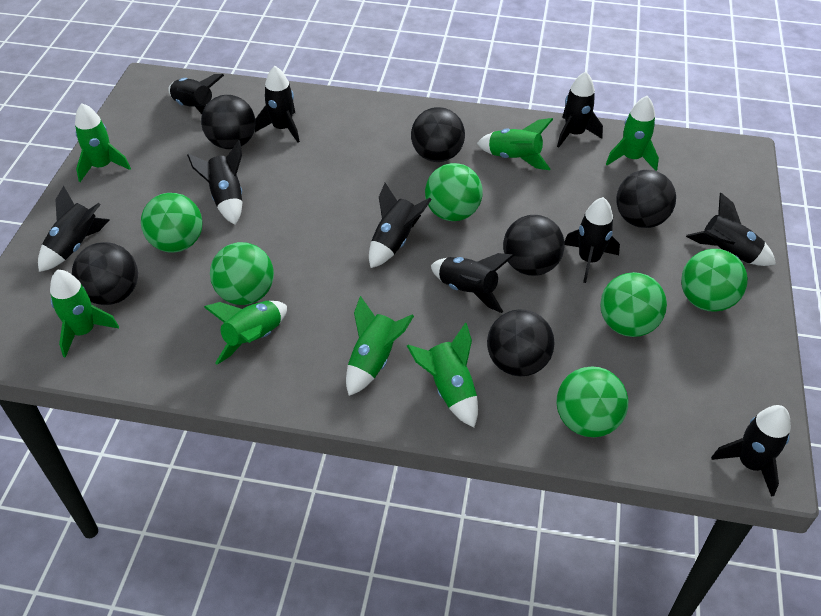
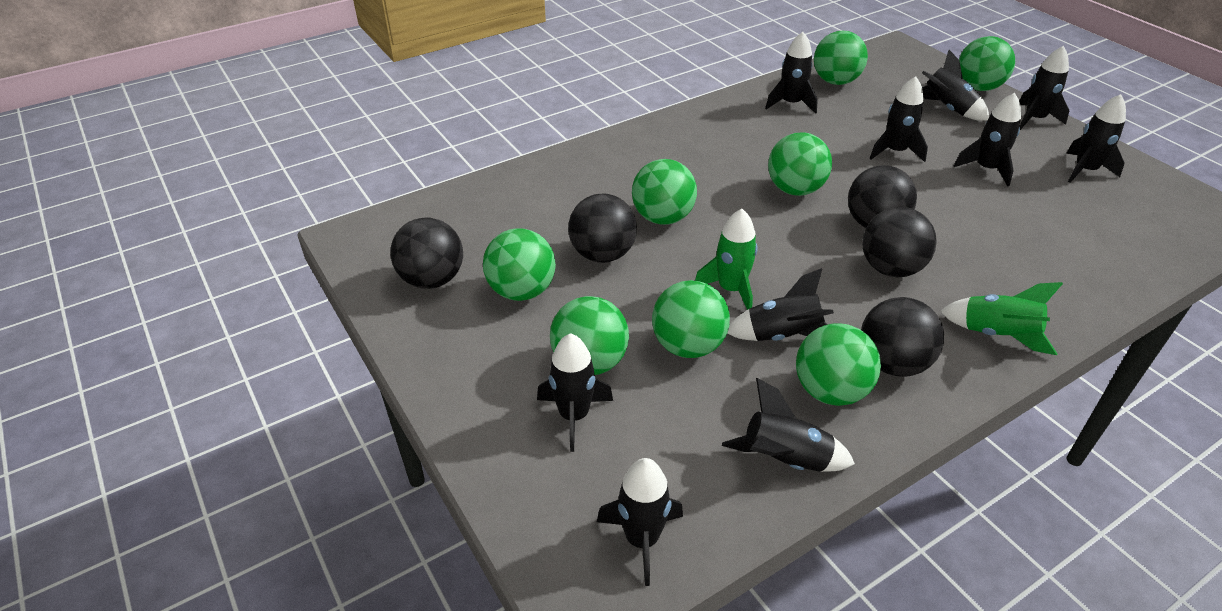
black ball: 6 -> 5
green ball: 6 -> 8
green rocket: 7 -> 2

